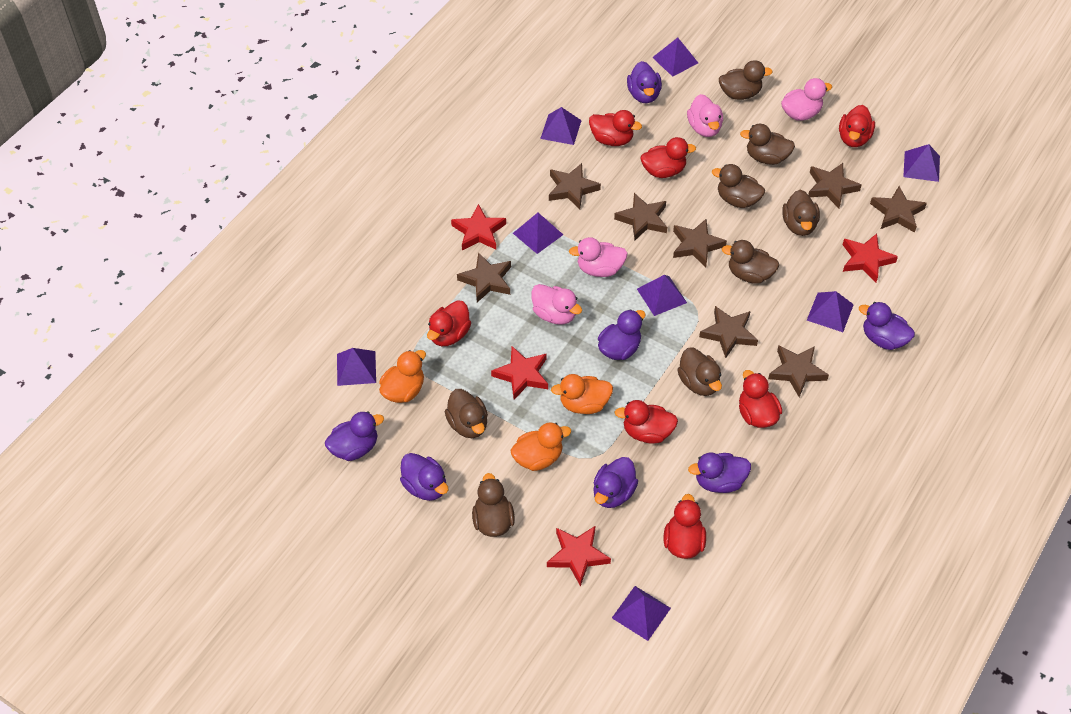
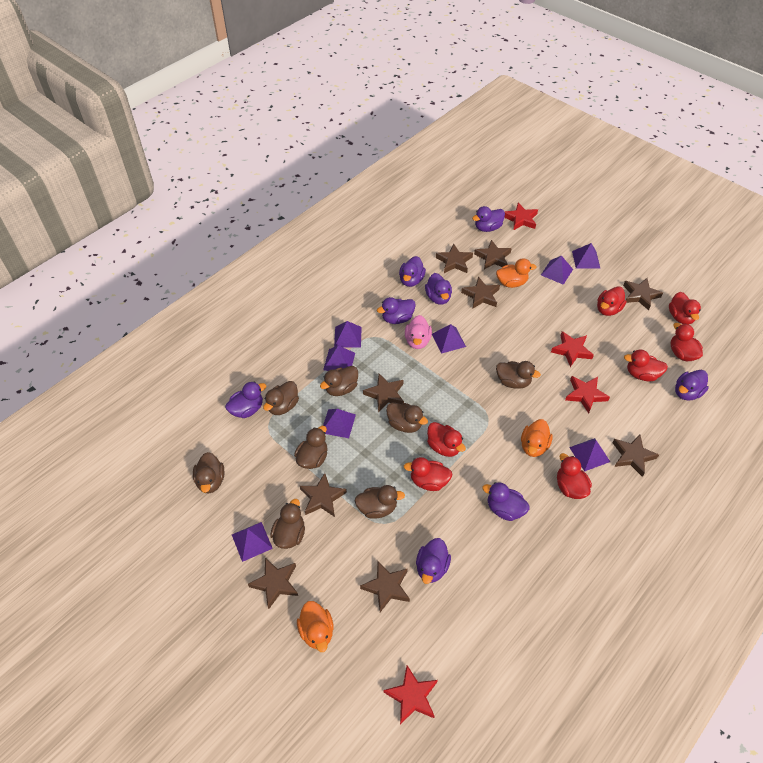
brown star: 8 -> 9
pink duck: 4 -> 1
purple duck: 7 -> 8

